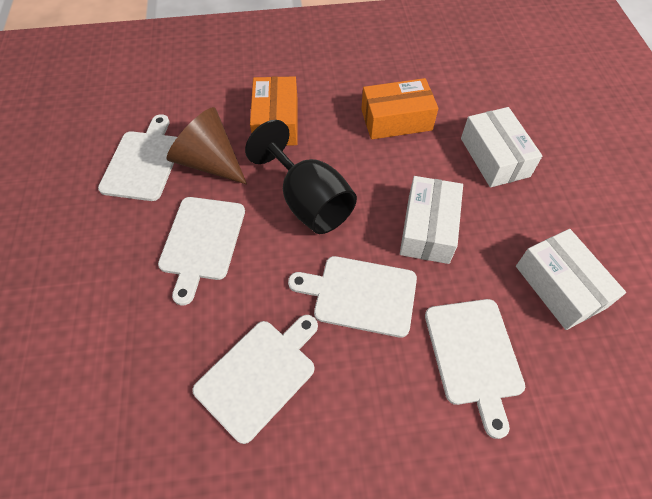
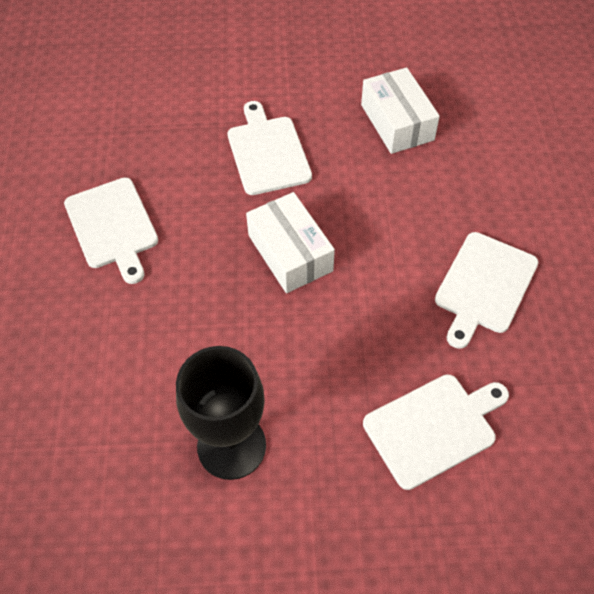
brown cone: 1 -> 0
orange box: 2 -> 0
white box: 3 -> 2
white cutting board: 5 -> 4

